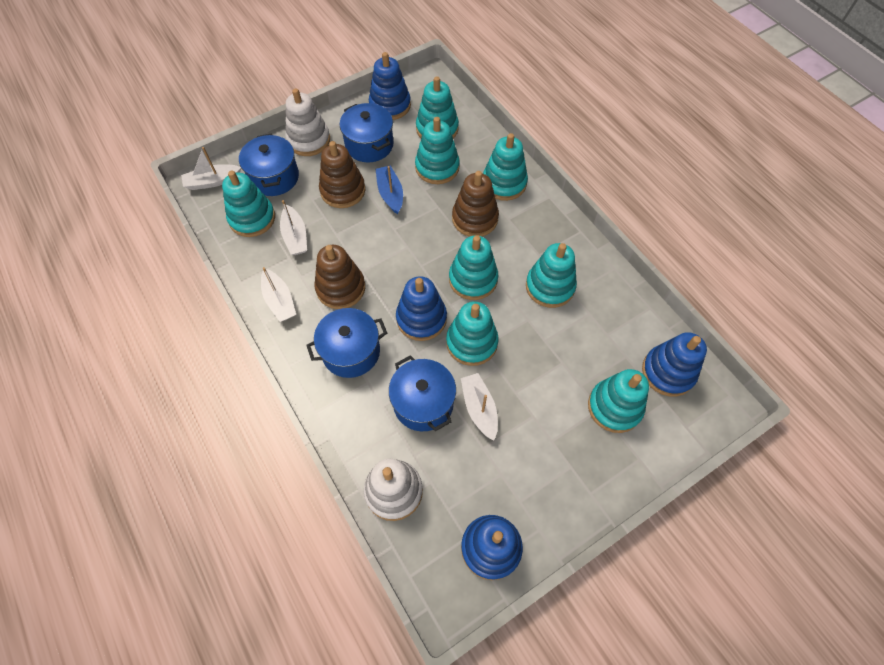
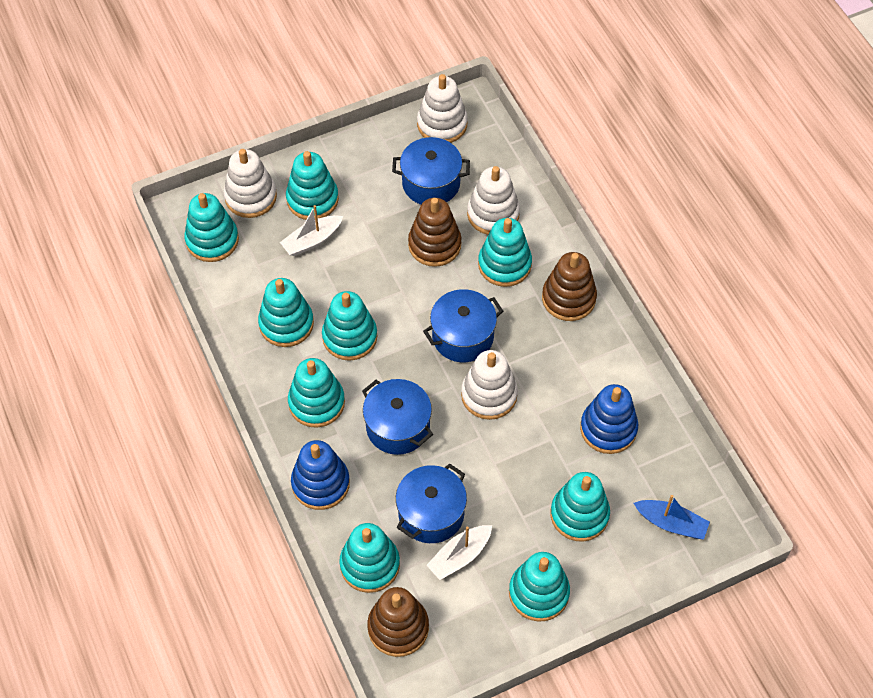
blue stacking toy: 4 -> 2
turquoise stacking toy: 8 -> 9
white boat: 4 -> 2
white stacking toy: 2 -> 4

